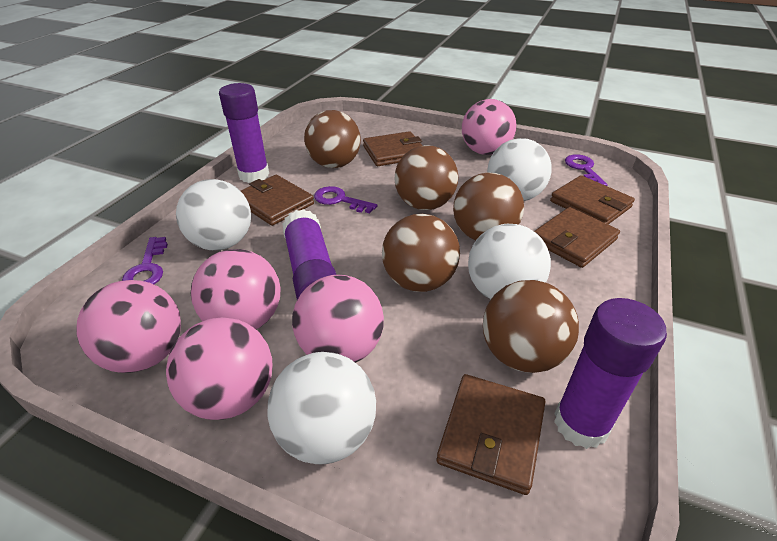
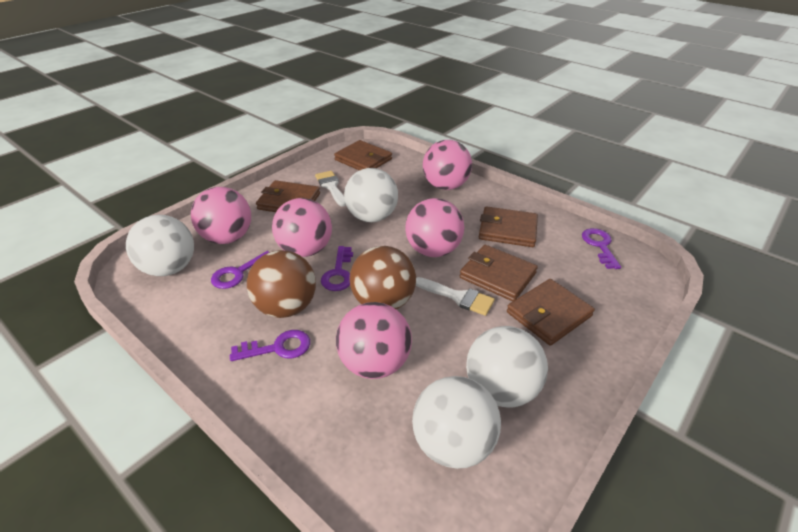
brown ball: 5 -> 2
purple glue stick: 3 -> 0
purple key: 3 -> 4
white brush: 0 -> 2

